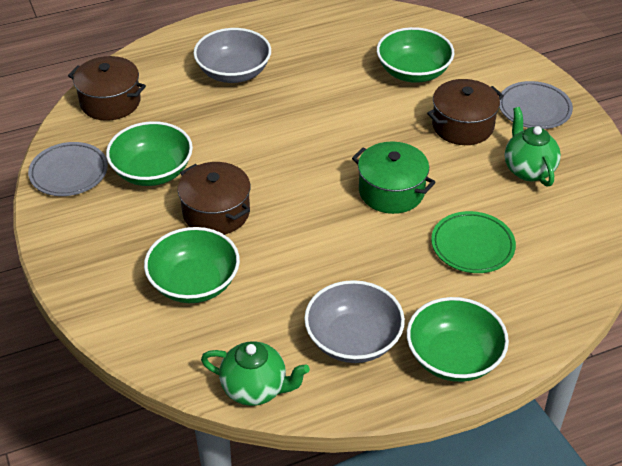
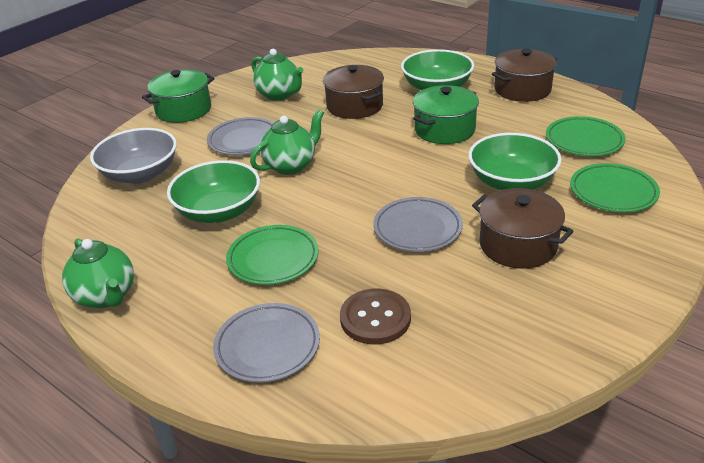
brown button: 0 -> 1
green bowl: 4 -> 3
green plate: 1 -> 3
green pot: 1 -> 2
green teapot: 2 -> 3
grey bowl: 2 -> 1
grey plate: 2 -> 3

